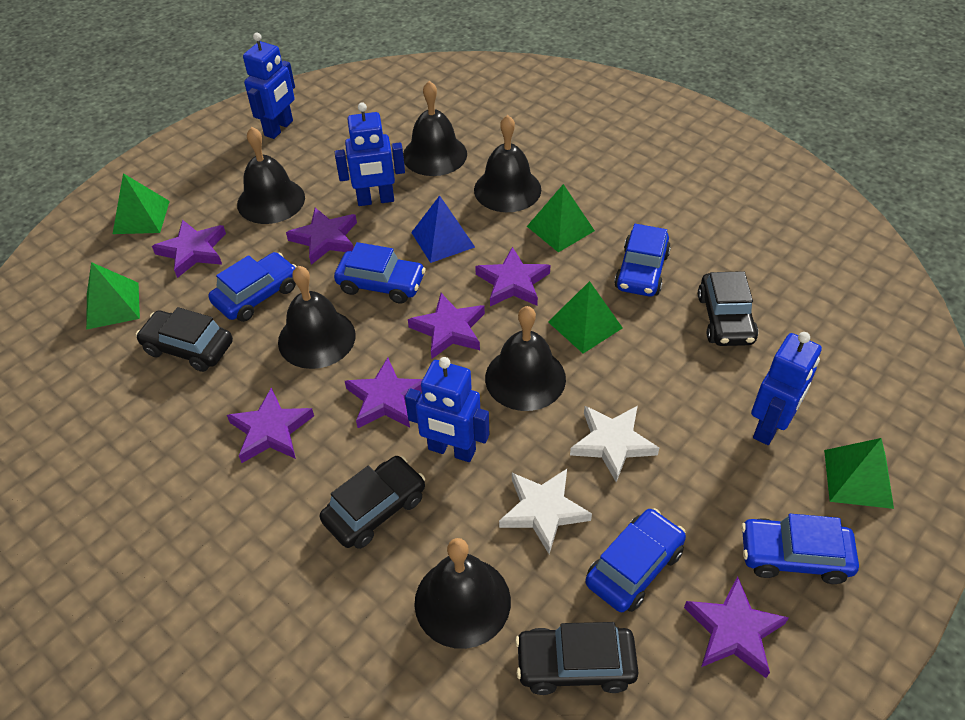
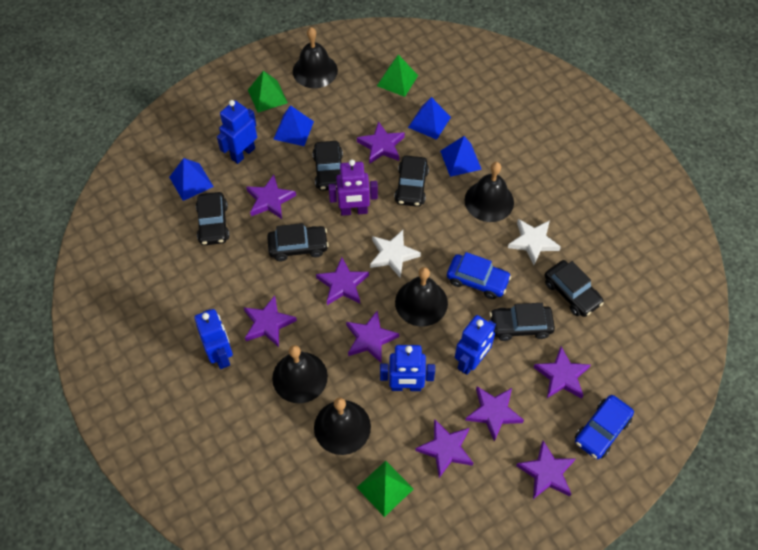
black bell: 6 -> 5
black car: 4 -> 6
blue car: 5 -> 2
blue pyramid: 1 -> 4
green pyramid: 5 -> 3
purple robot: 0 -> 1
purple star: 7 -> 9

